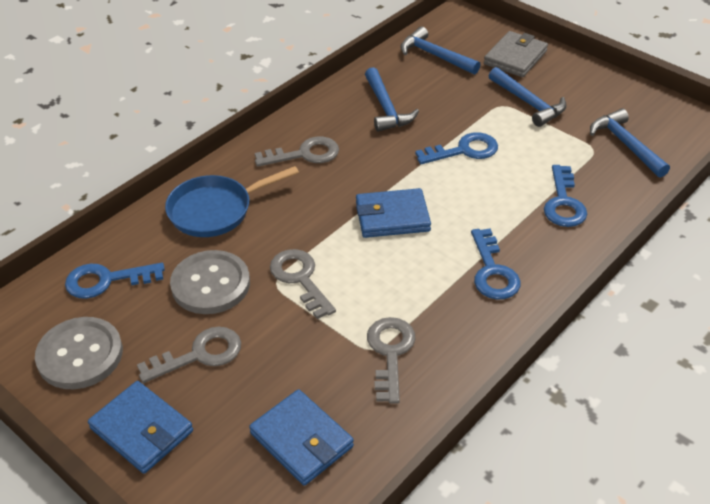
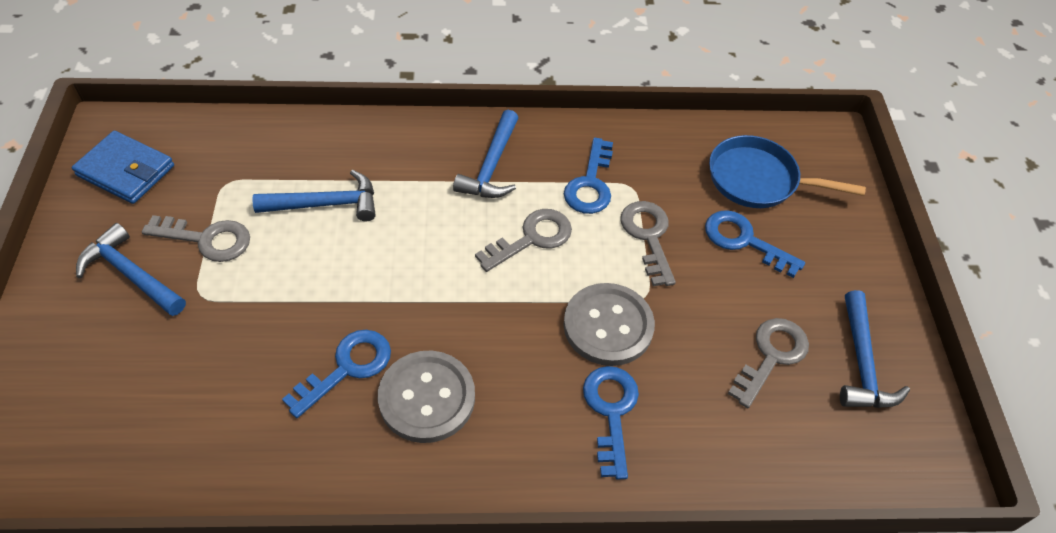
blue wallet: 3 -> 1
grey wallet: 1 -> 0

